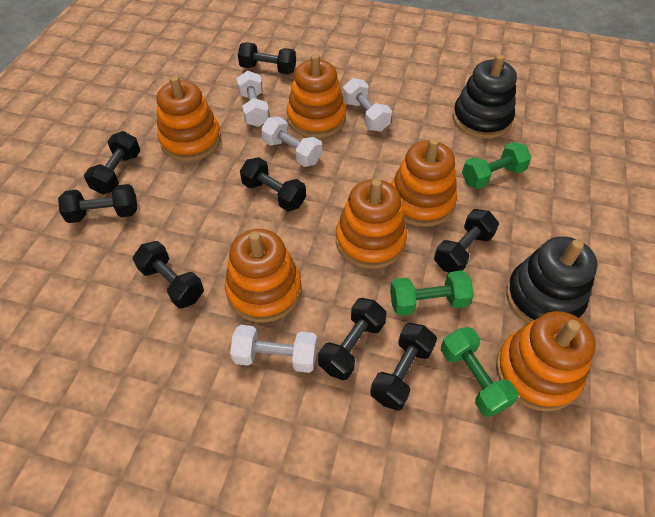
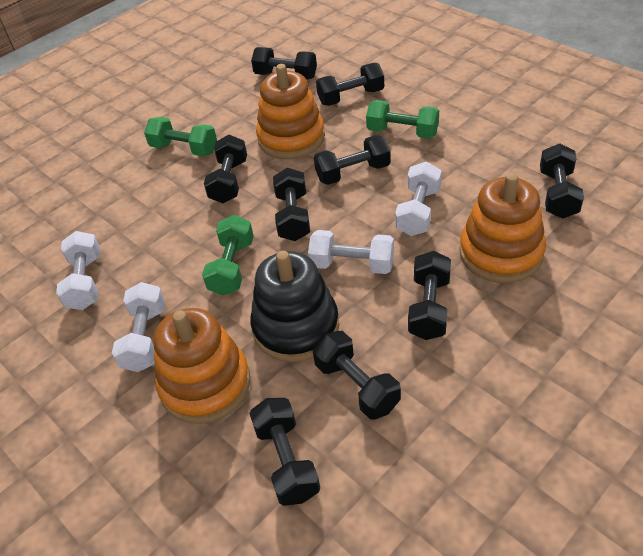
black dumbbell: 8 -> 9
black stacking toy: 2 -> 1
orange stacking toy: 6 -> 3

